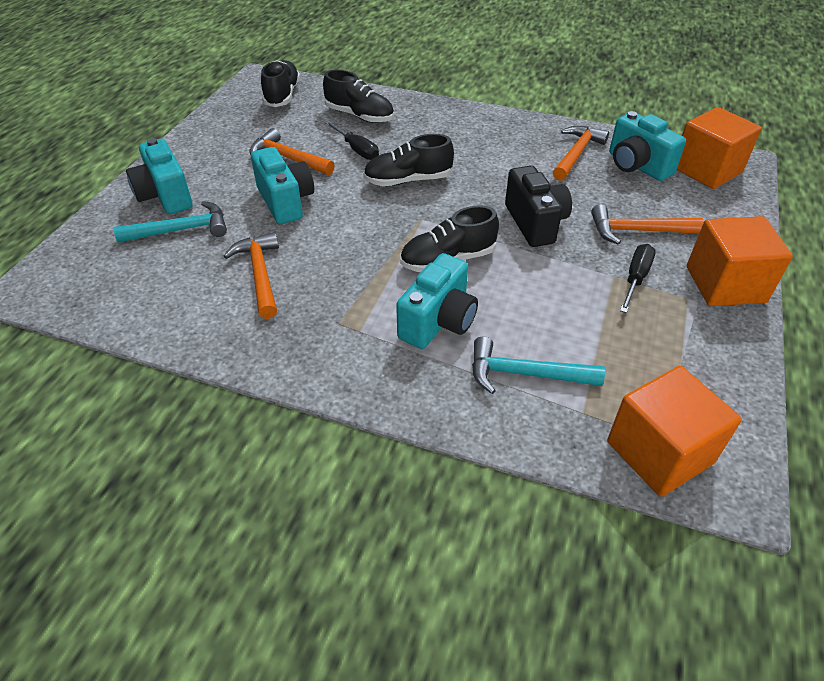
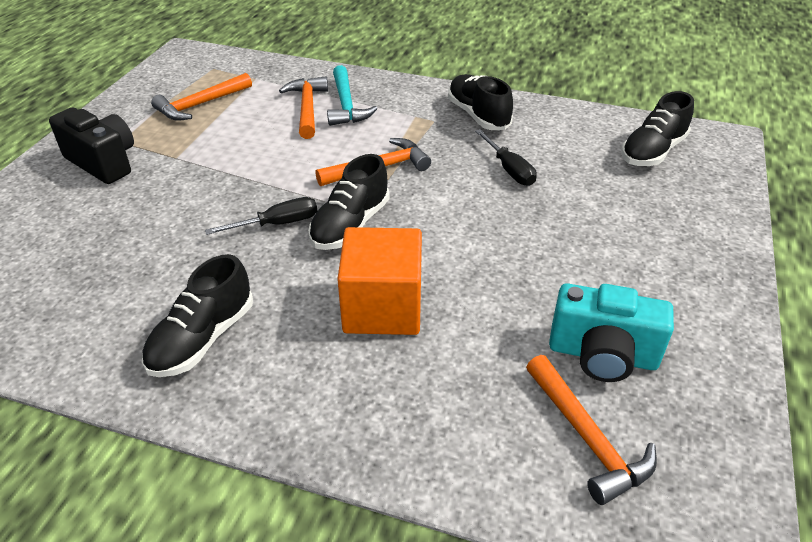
orange cube: 3 -> 1
turquoise camera: 4 -> 1
turquoise hammer: 2 -> 1

